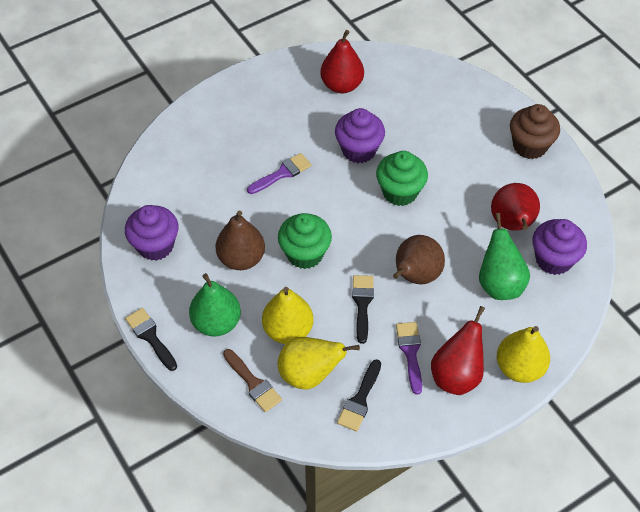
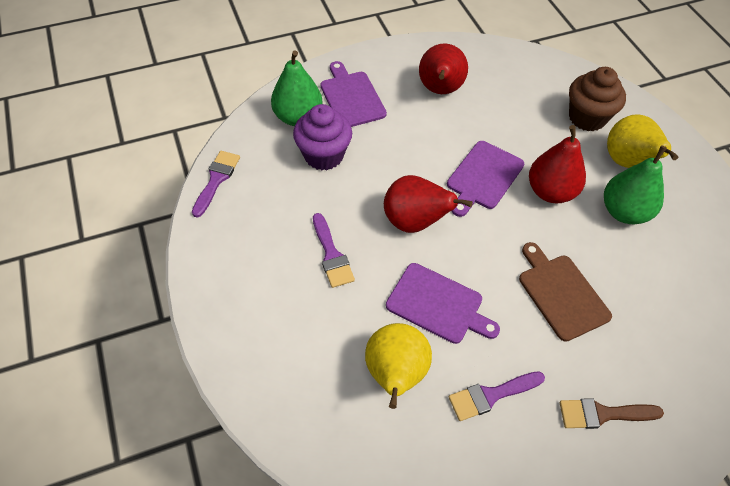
black brush: 3 -> 0
brown cutting board: 0 -> 1
brown pear: 2 -> 0
green cupcake: 2 -> 0
purple brush: 2 -> 3
purple cupcake: 3 -> 1
purple cutting board: 0 -> 3
yellow pear: 3 -> 2

